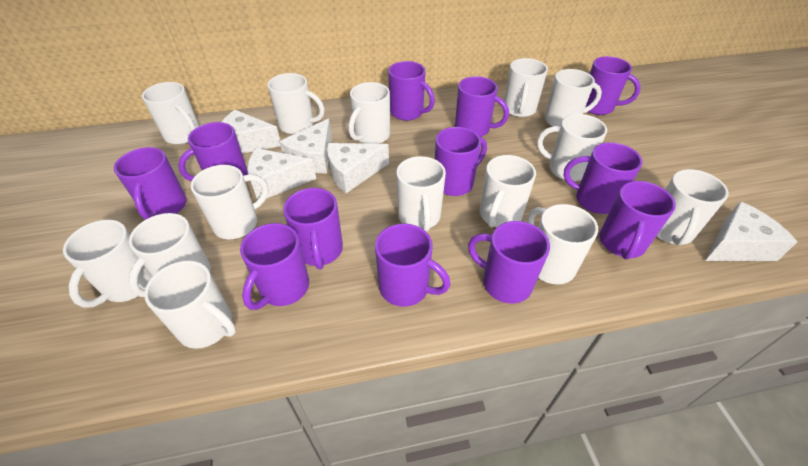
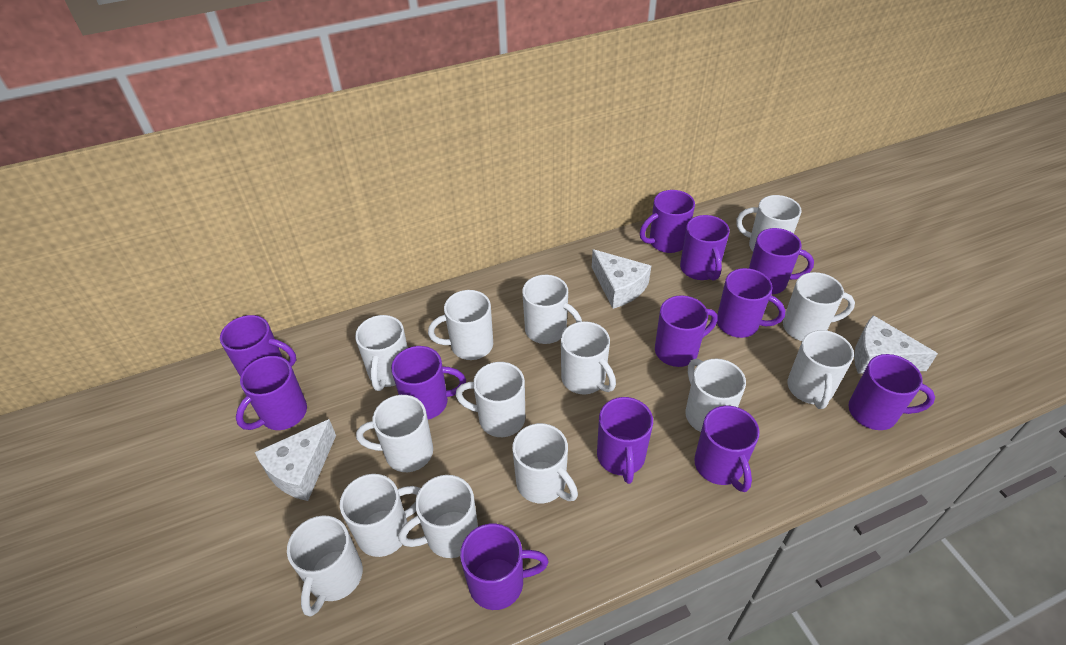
white cheese: 5 -> 3

